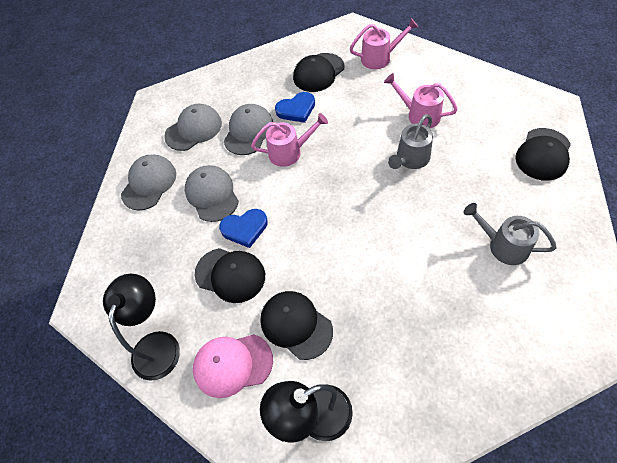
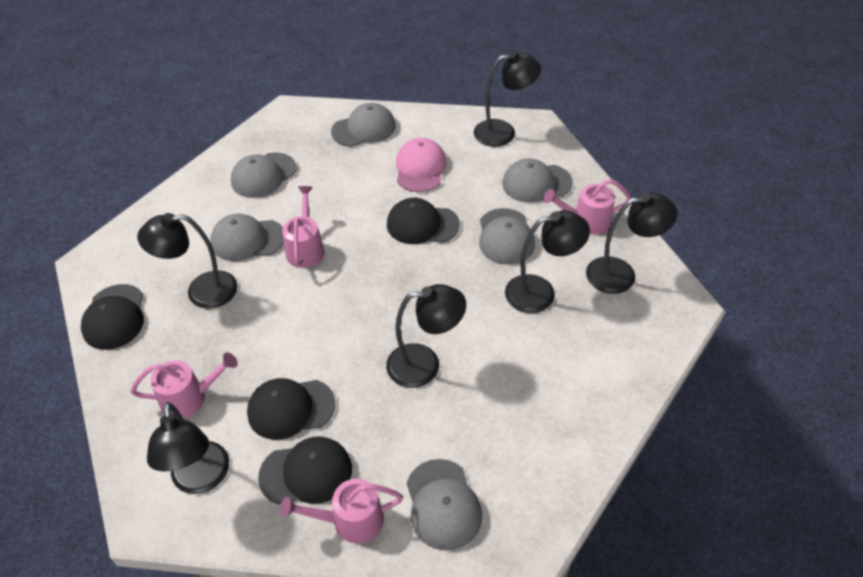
black lamp: 2 -> 6
blue heart: 2 -> 0
grey cap: 4 -> 6
grey watering can: 2 -> 0
pink watering can: 3 -> 4

